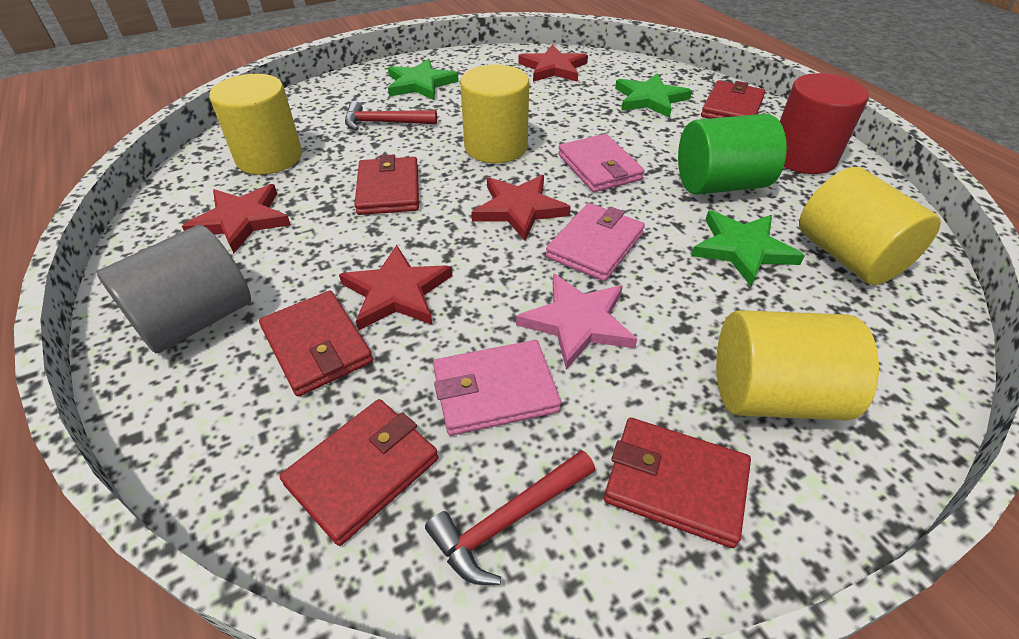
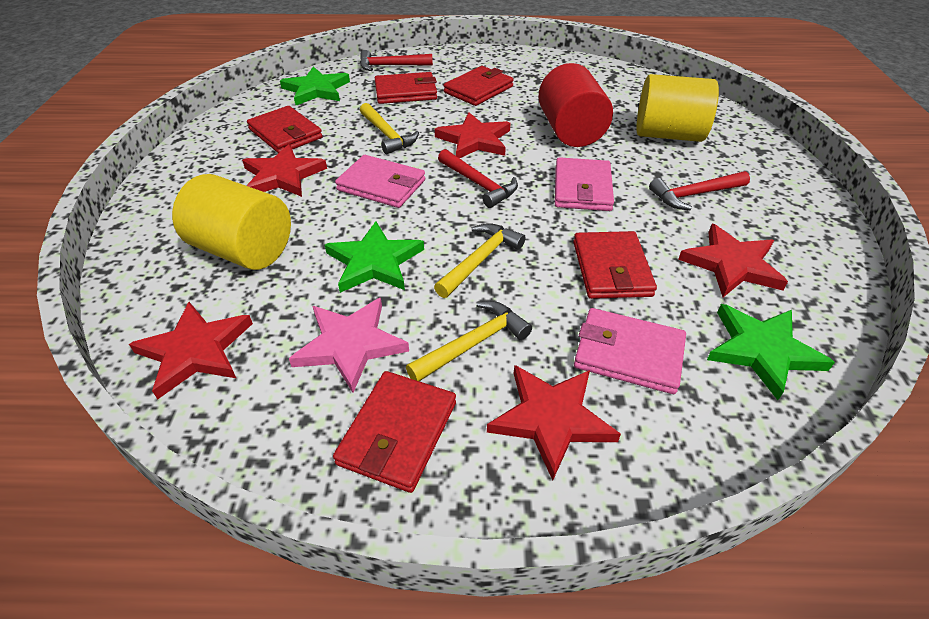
green cylinder: 1 -> 0
grey cylinder: 1 -> 0
red hammer: 2 -> 3
red star: 4 -> 5
yellow cylinder: 4 -> 2
yellow hammer: 0 -> 3

